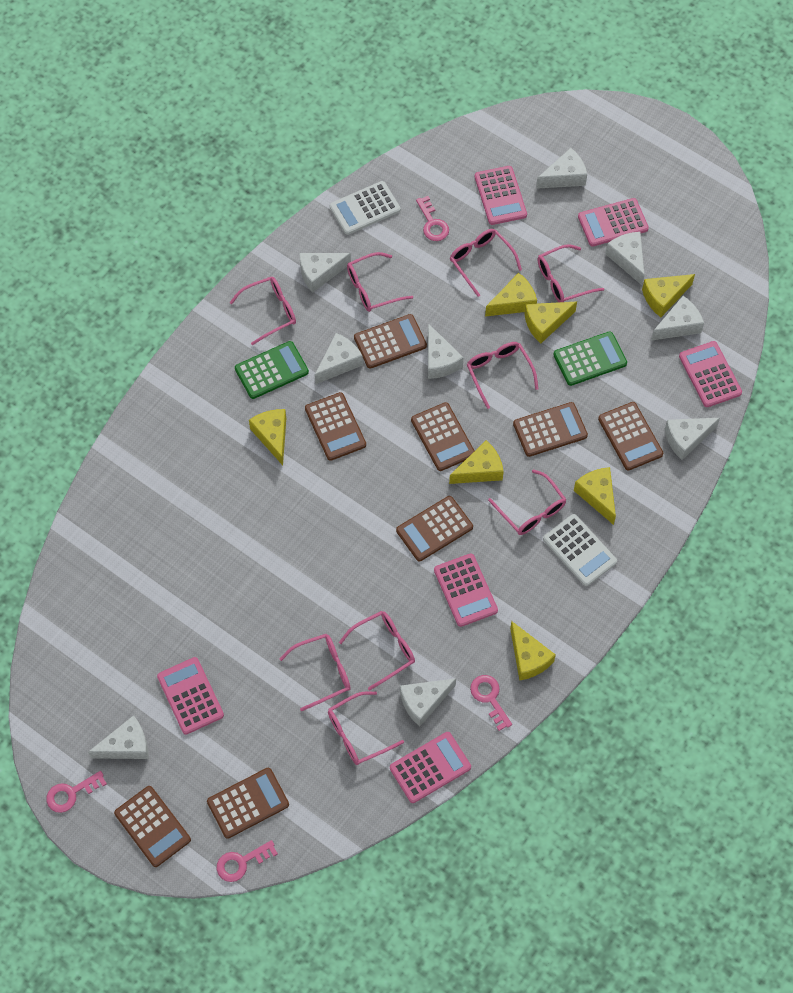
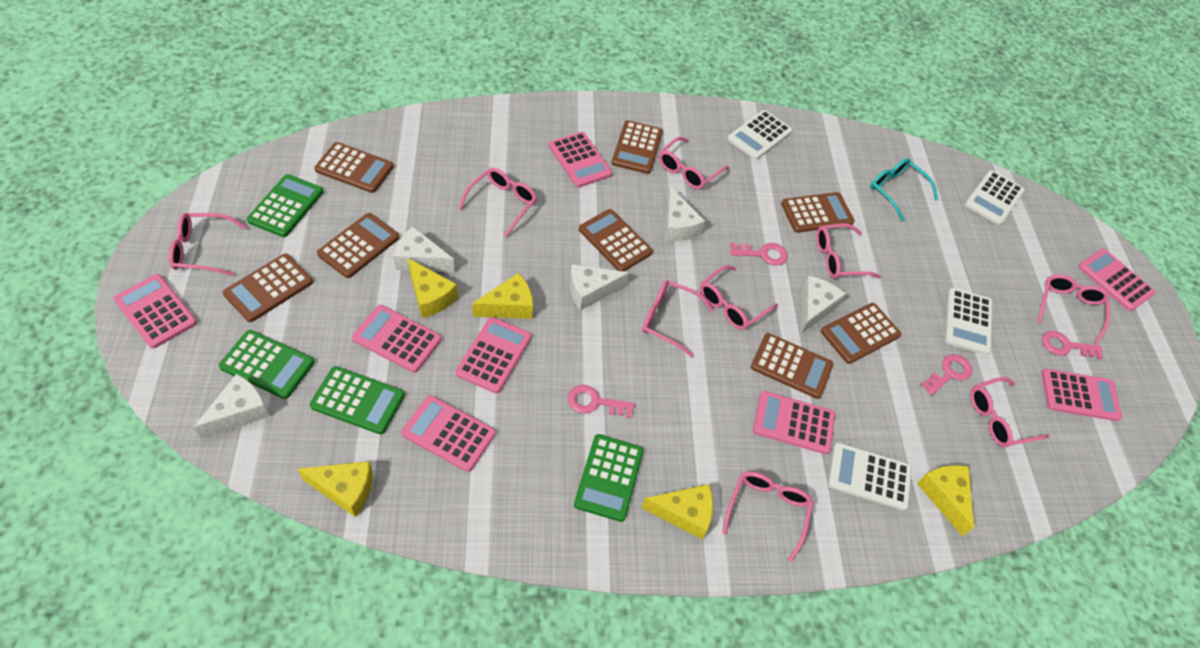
green calculator: 2 -> 4
pink calculator: 6 -> 8
turquoise glasses: 0 -> 1
white calculator: 2 -> 4
white cheese: 9 -> 5
yellow cheese: 7 -> 5

